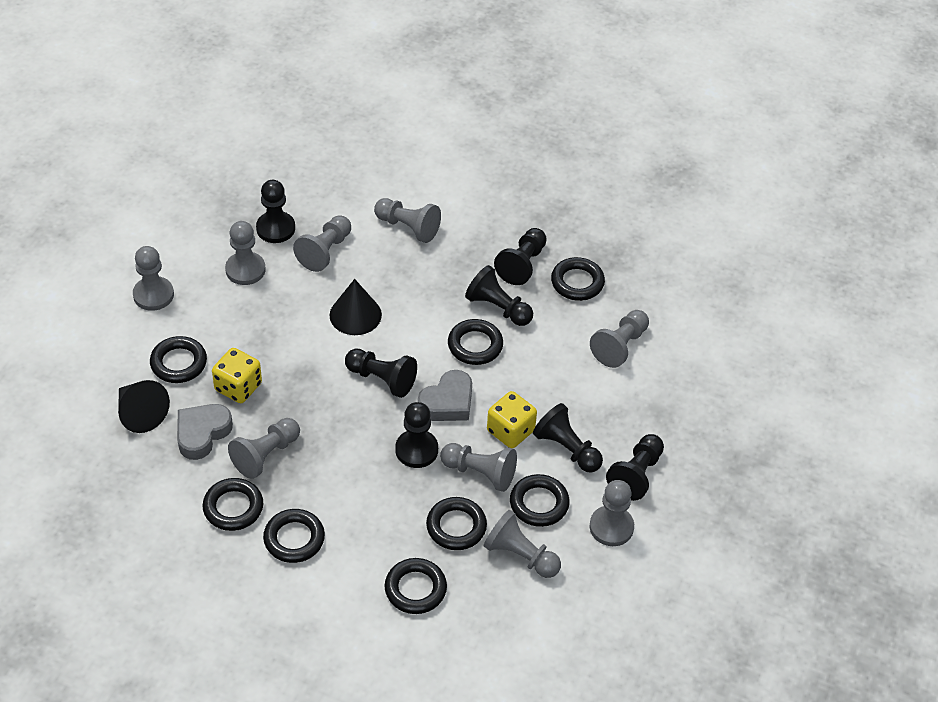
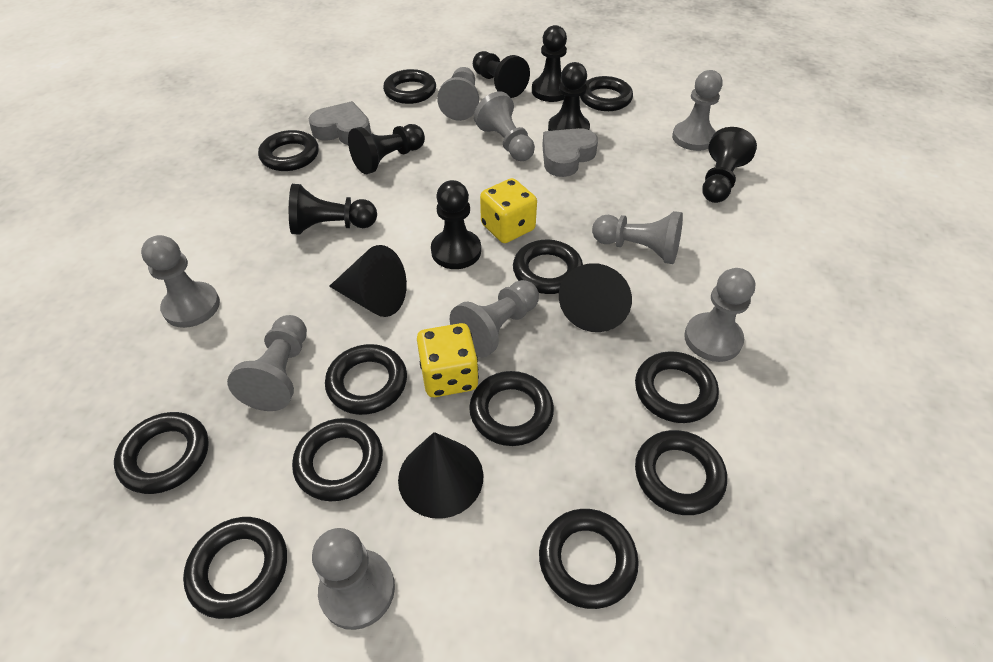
black cone: 2 -> 3
black ring: 8 -> 12

